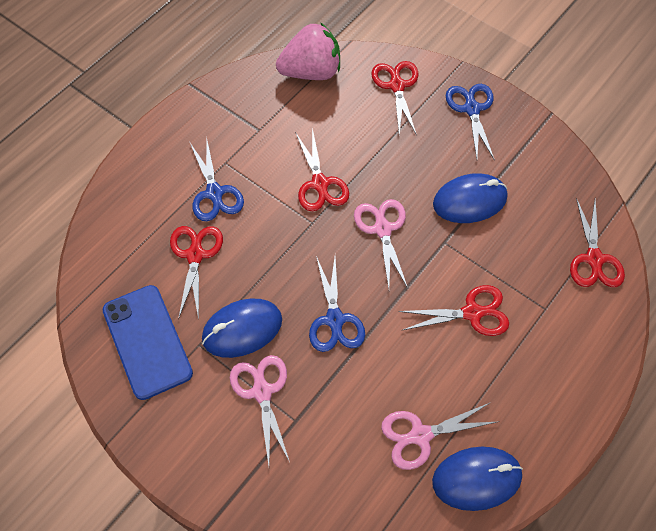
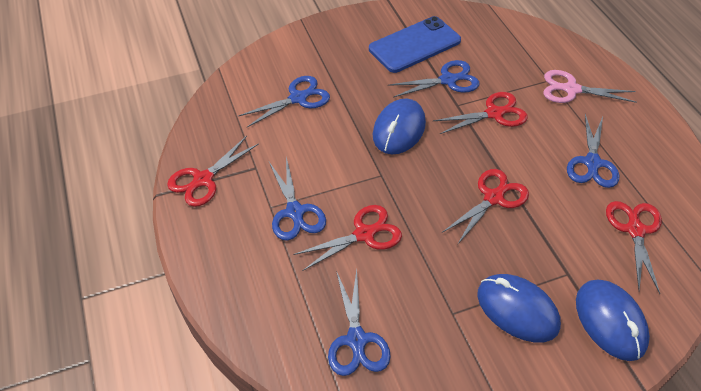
blue scissors: 3 -> 5
pink scissors: 3 -> 1
pink strawberry: 1 -> 0

